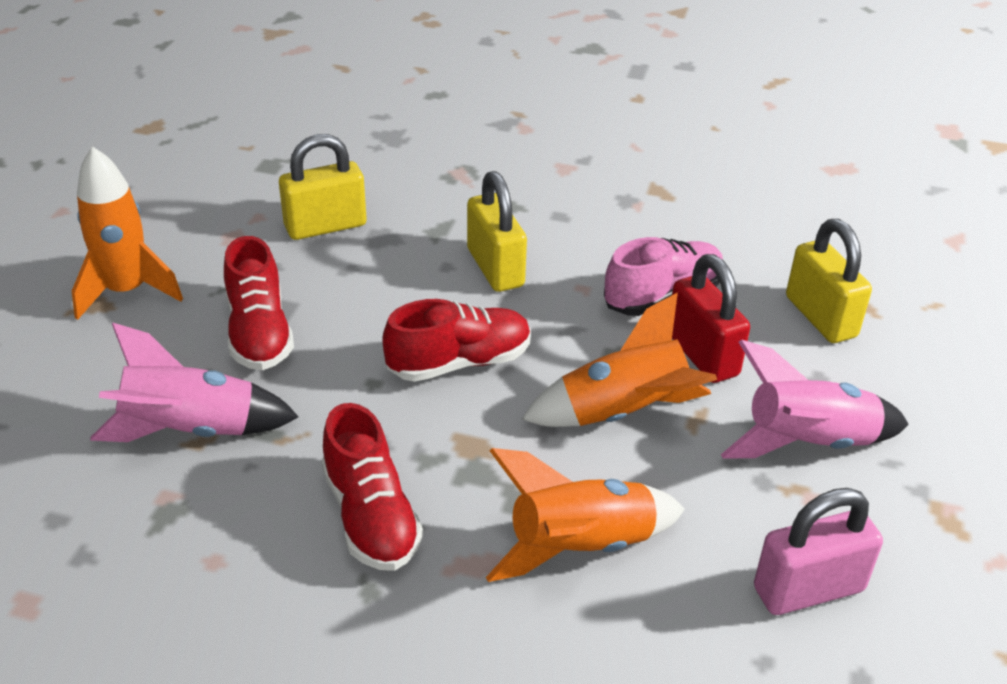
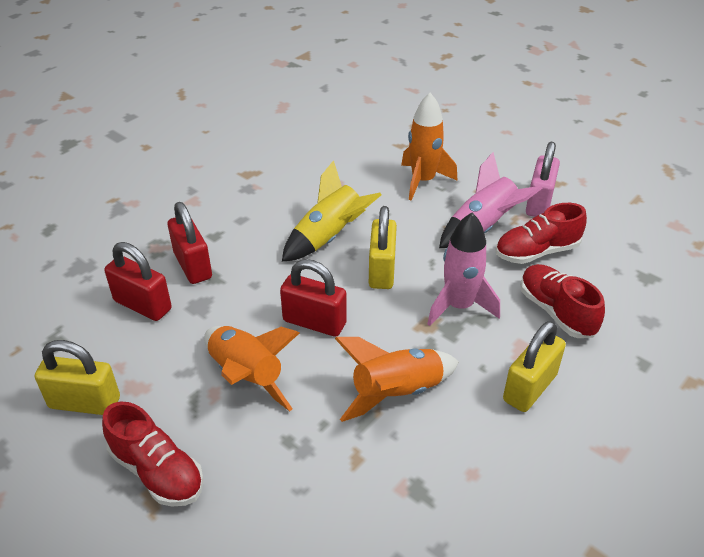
pink shoe: 1 -> 0
red padlock: 1 -> 3
yellow rocket: 0 -> 1

